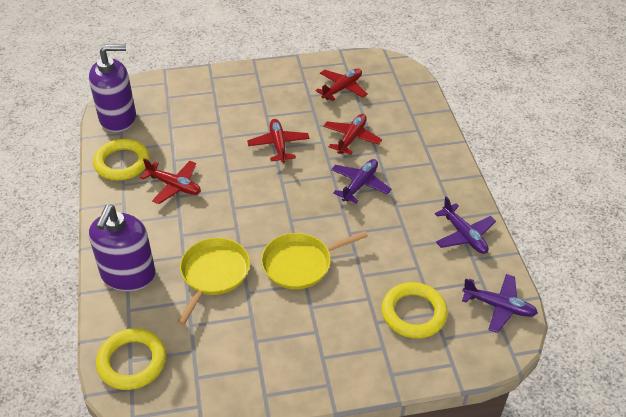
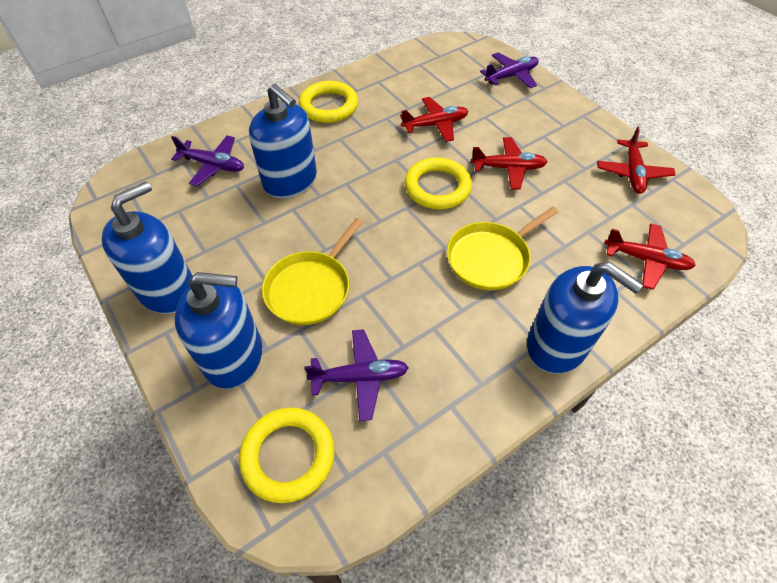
blue soap dispenser: 0 -> 4
purple soap dispenser: 2 -> 0

